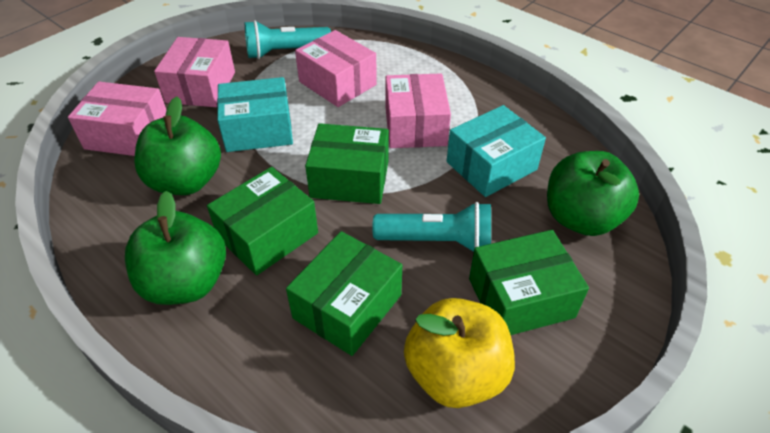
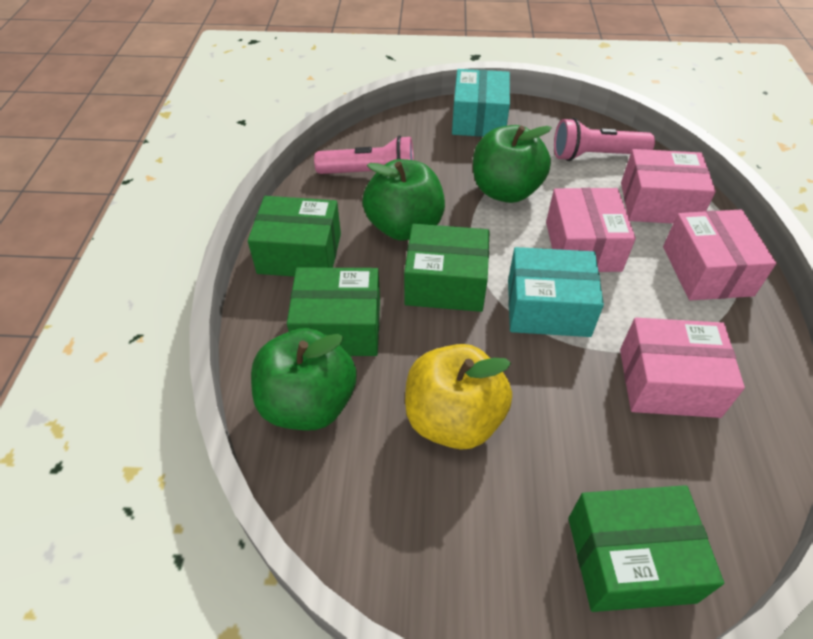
pink flashlight: 0 -> 2
turquoise flashlight: 2 -> 0

